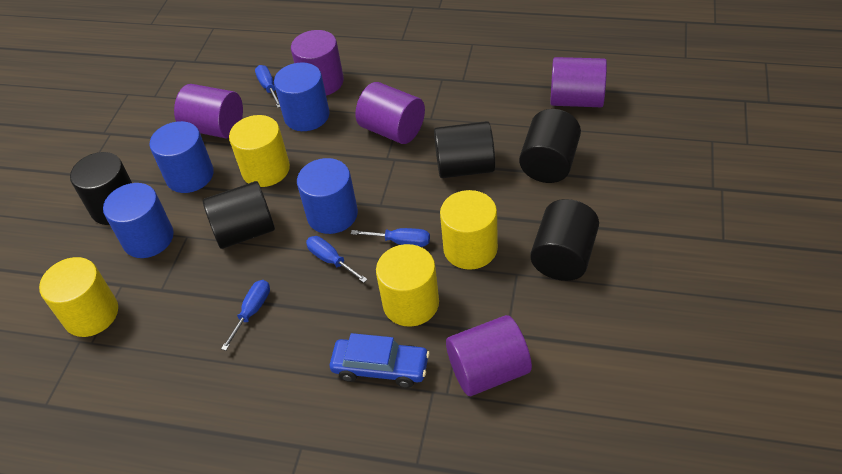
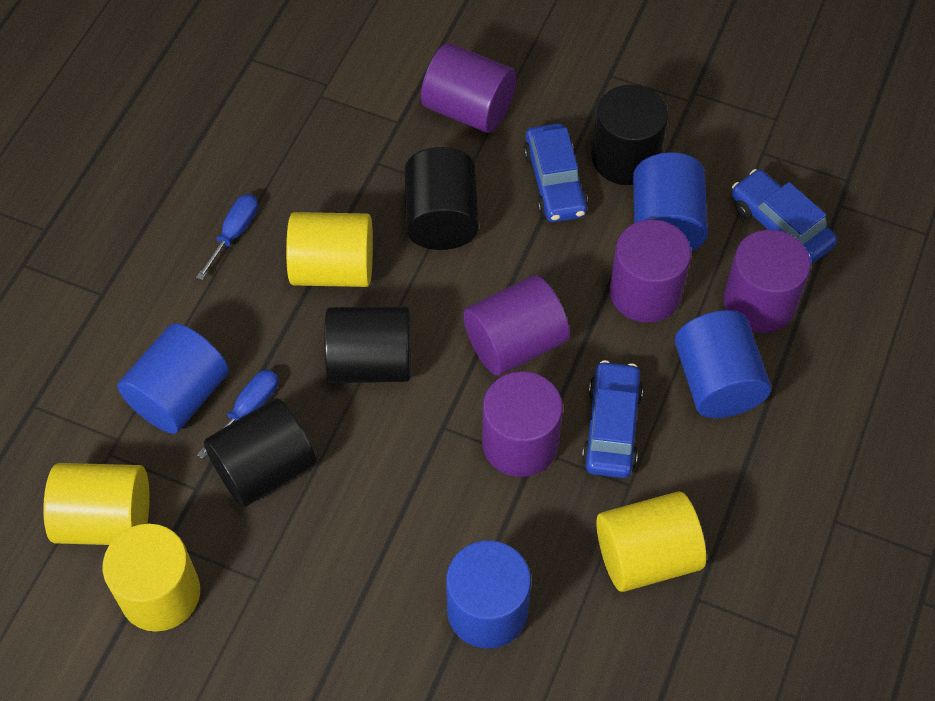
black cylinder: 5 -> 4
blue car: 1 -> 3
blue screwdriver: 4 -> 2

